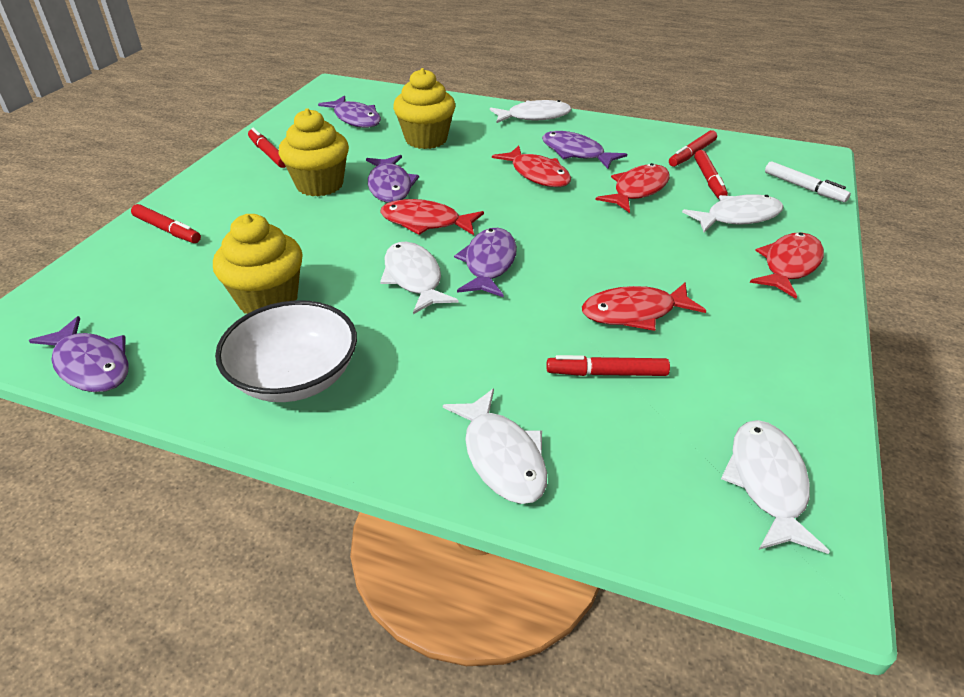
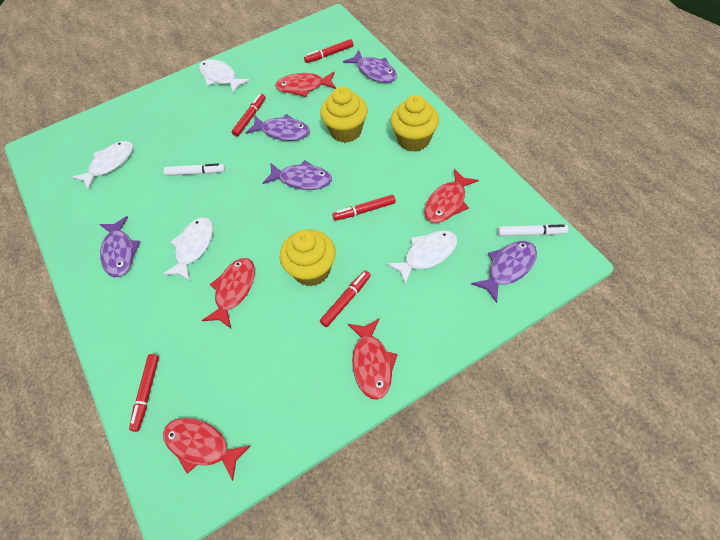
white bowl: 1 -> 0
white fish: 5 -> 4
white marker: 1 -> 2

